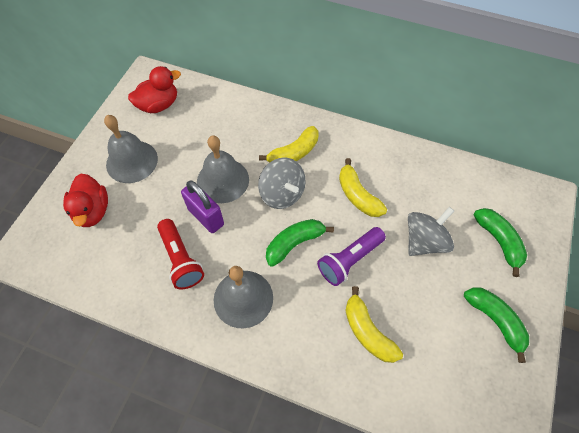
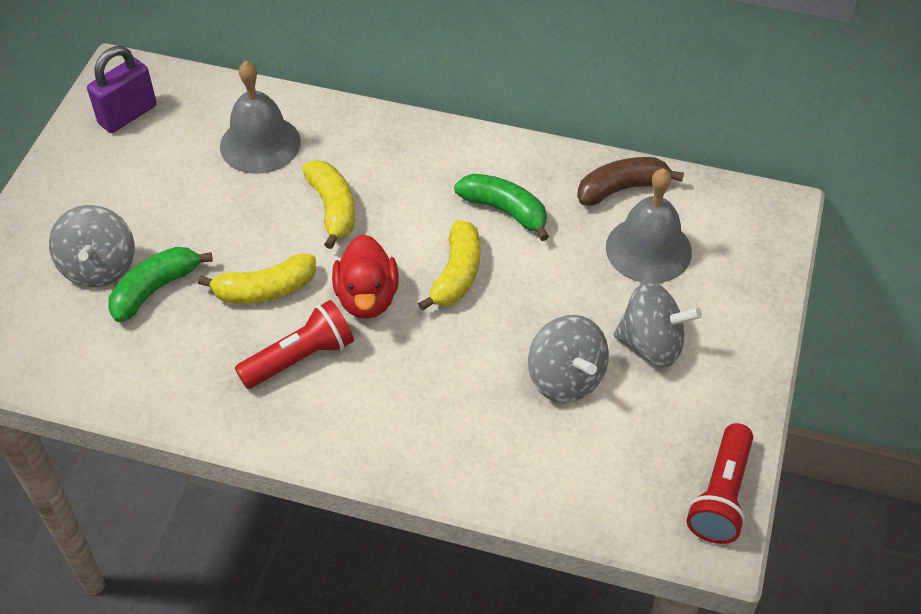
brown banana: 0 -> 1
green banana: 3 -> 2
grey bell: 3 -> 2
grey spinning top: 2 -> 3
purple flashlight: 1 -> 0
red duck: 2 -> 1
red flashlight: 1 -> 2

